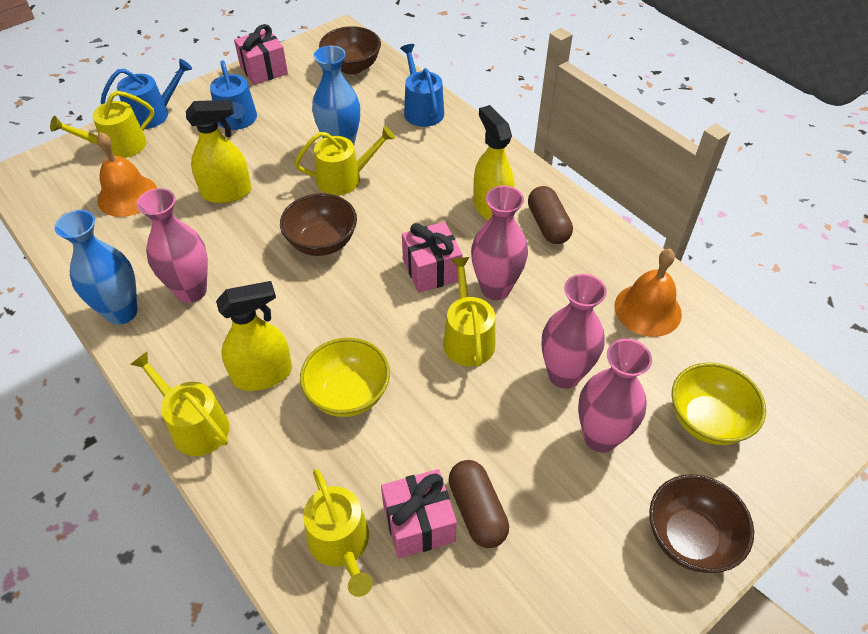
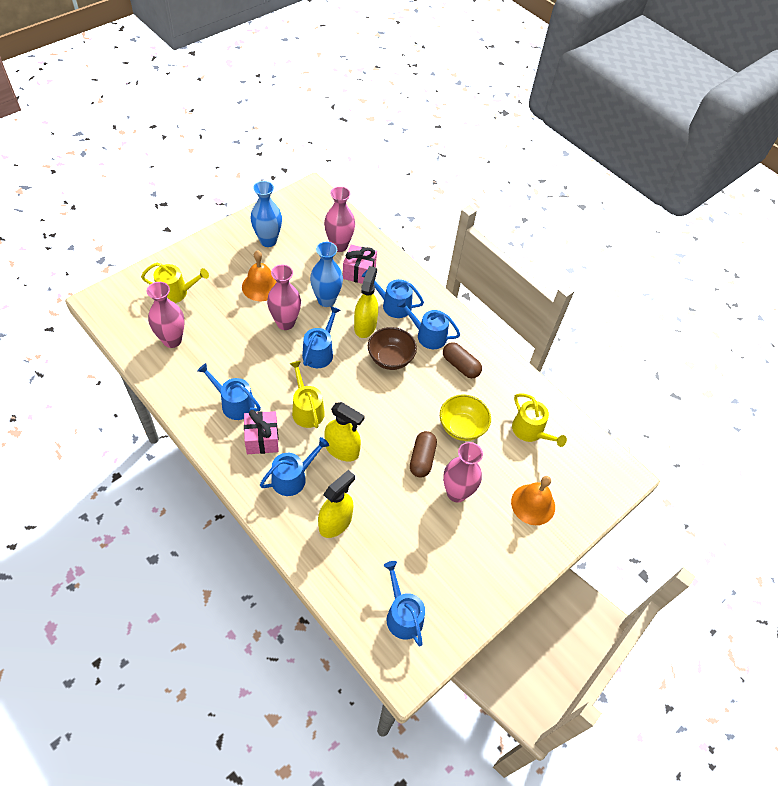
blue watering can: 3 -> 6
brown bowl: 3 -> 1
pink gift: 3 -> 2
yellow bowl: 2 -> 1
yellow watering can: 5 -> 3

